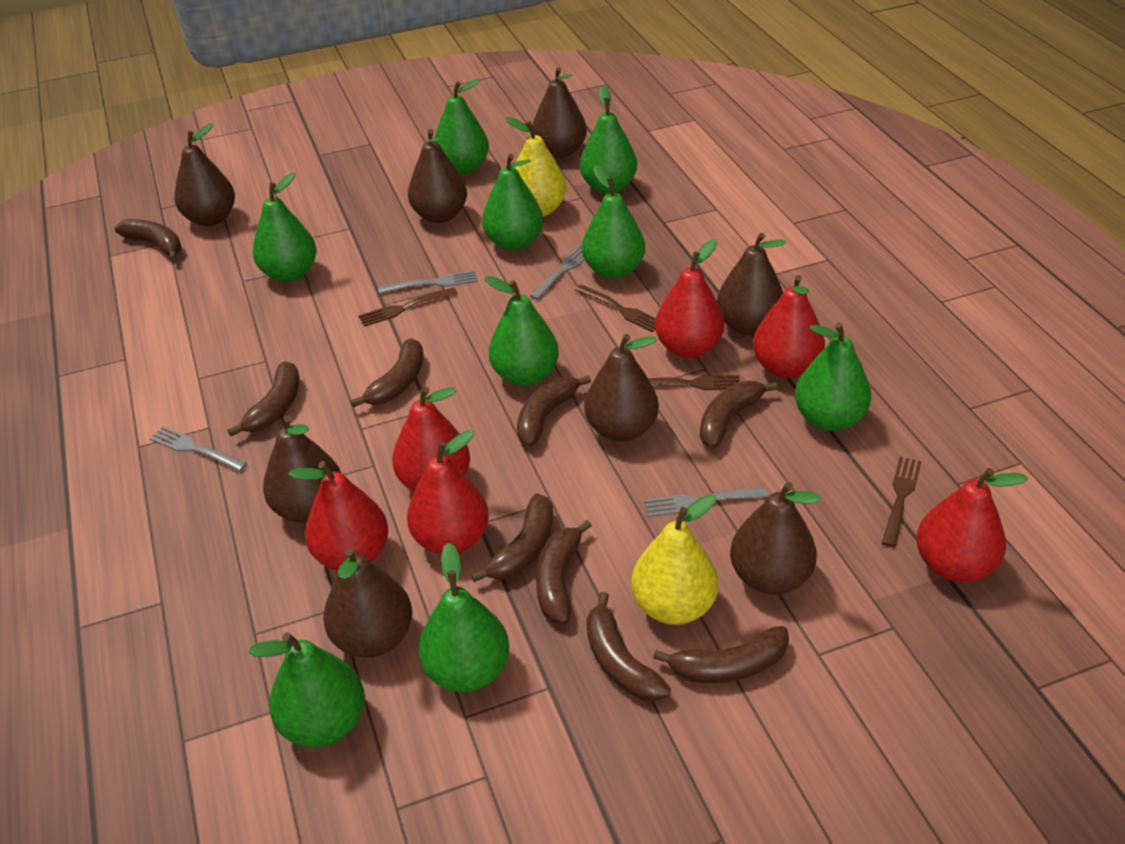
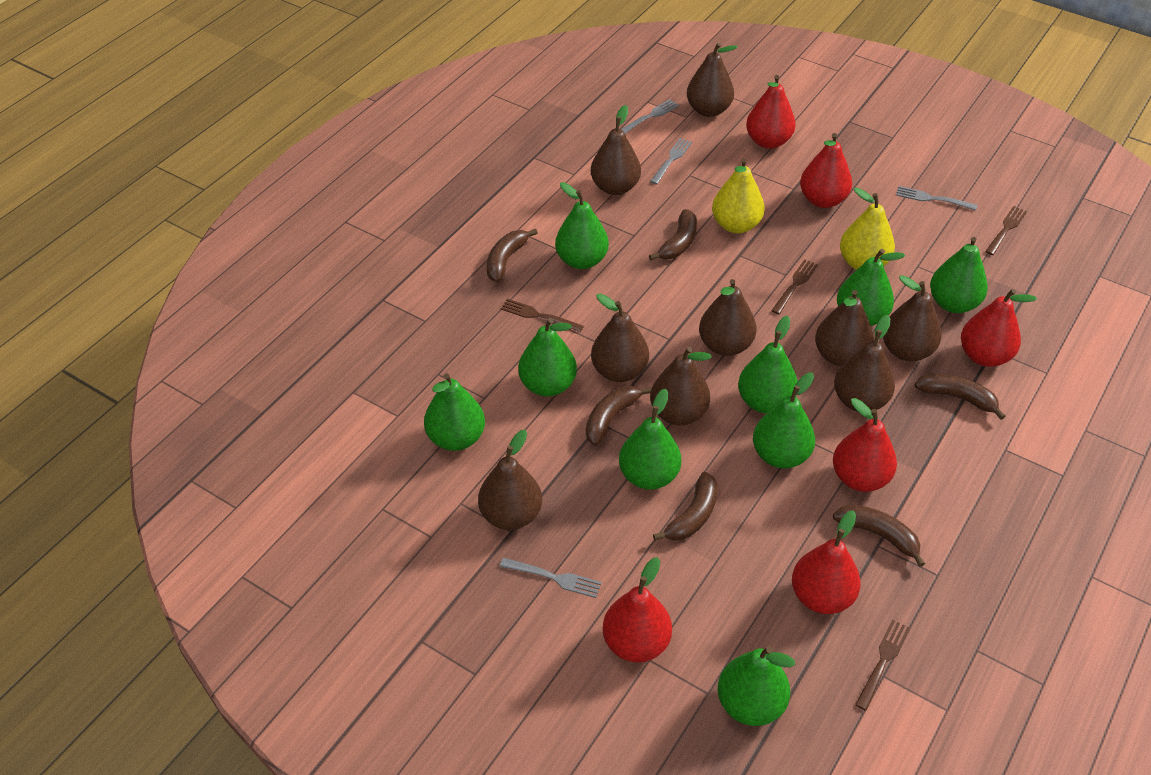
brown banana: 9 -> 6
brown pear: 8 -> 9

